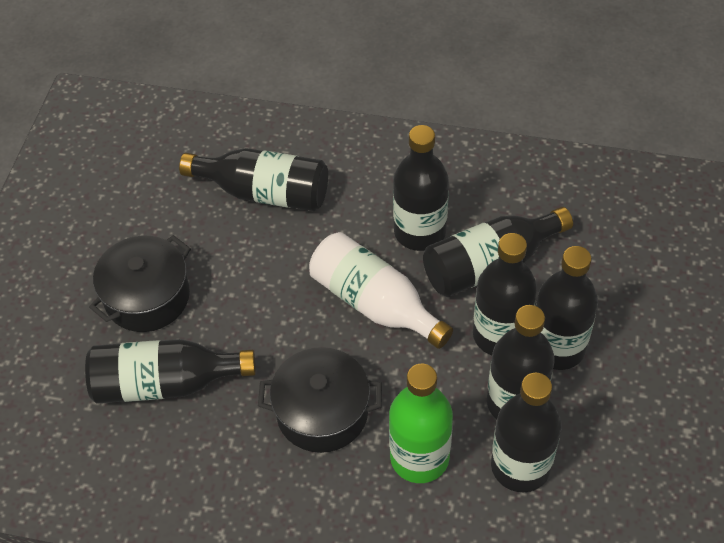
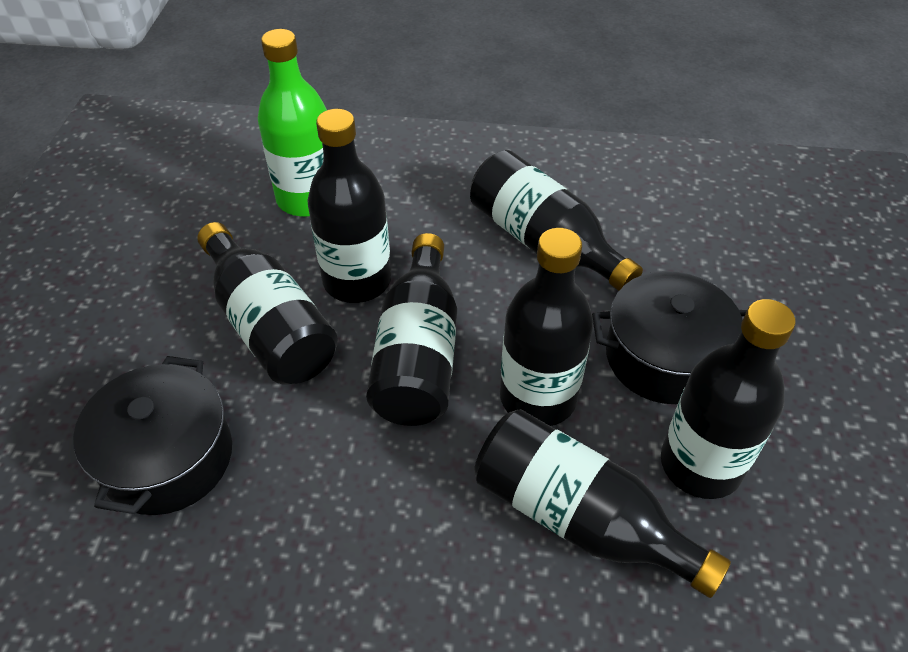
black bottle: 8 -> 7
white bottle: 1 -> 0

